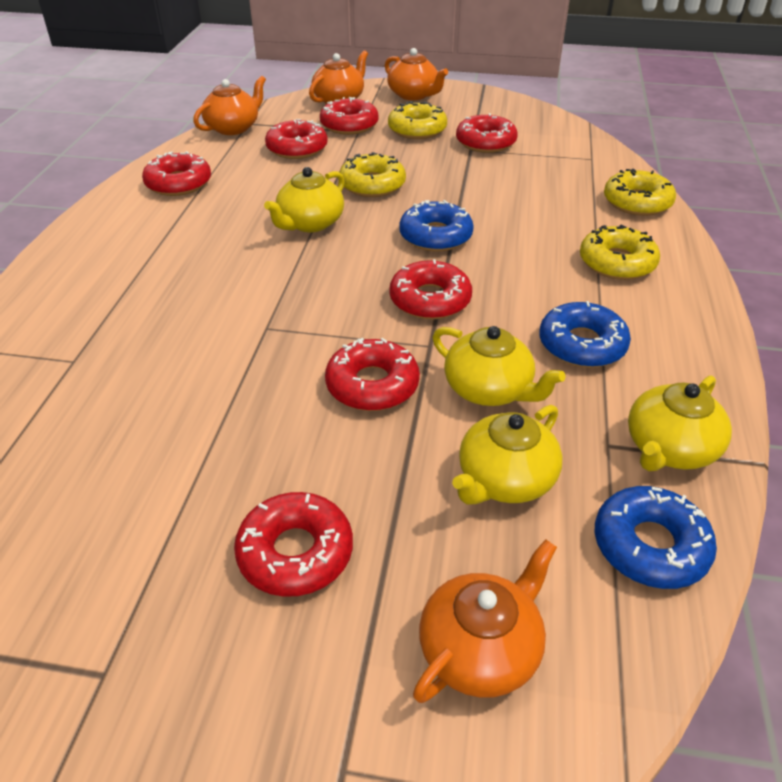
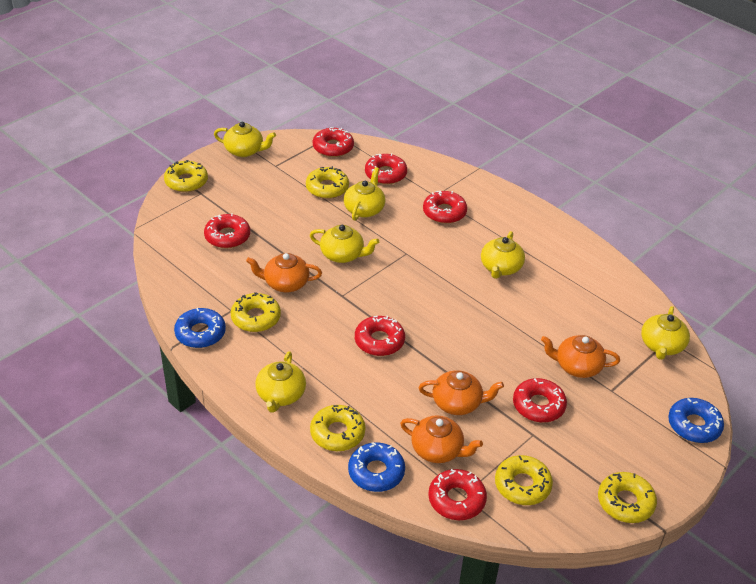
yellow donut: 4 -> 6
yellow teapot: 4 -> 6

